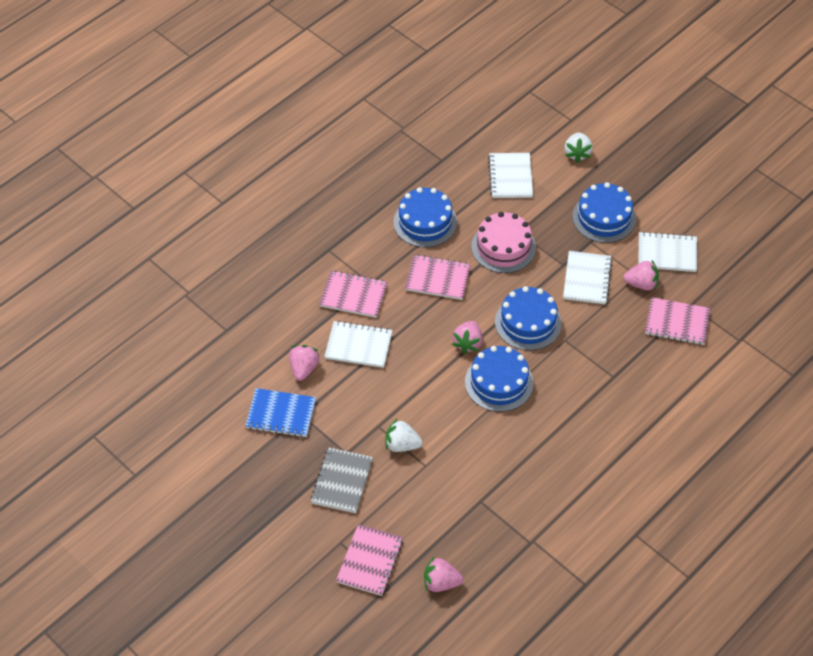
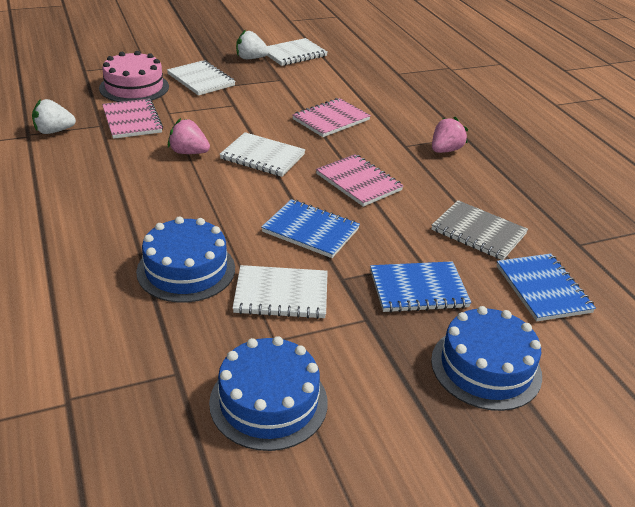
blue cake: 4 -> 3
blue notebook: 1 -> 3
pink notebook: 4 -> 3
pink strawberry: 4 -> 2

